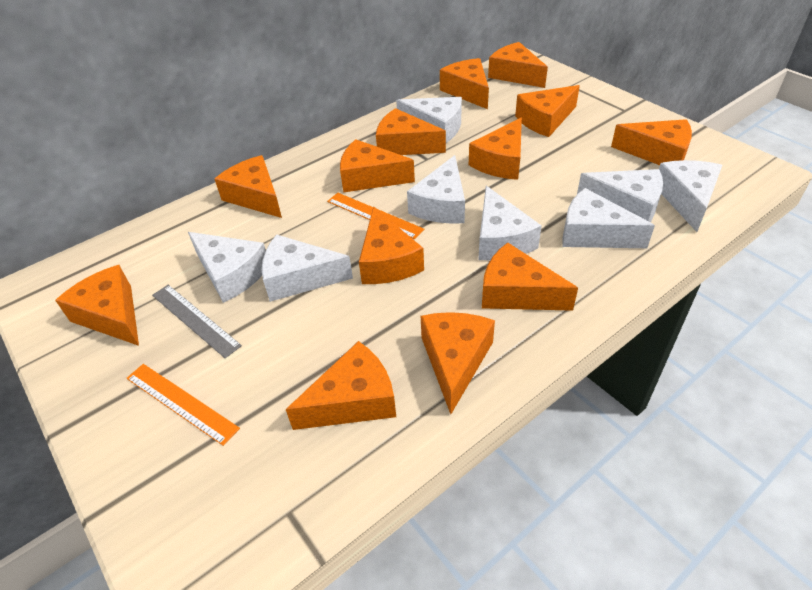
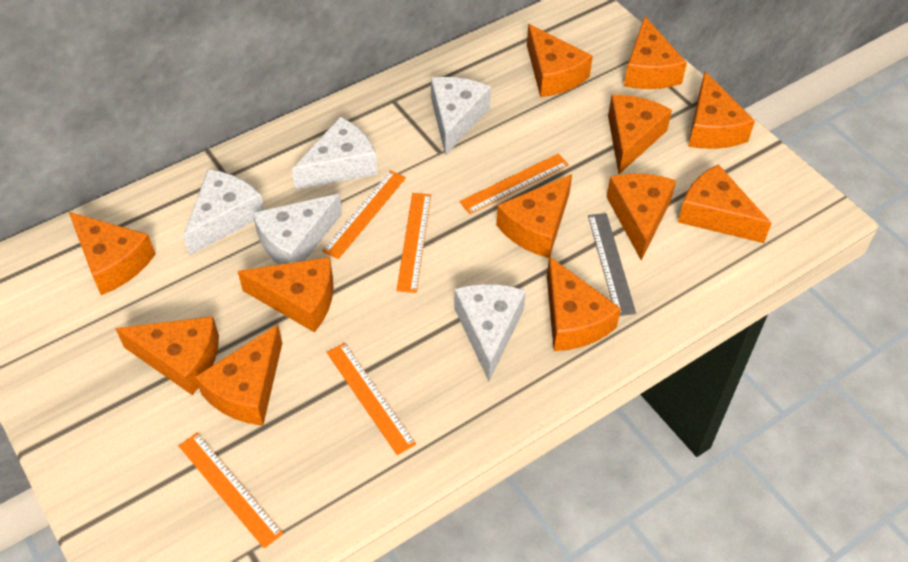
orange cheese: 13 -> 12
orange ruler: 2 -> 5
white cheese: 8 -> 5

